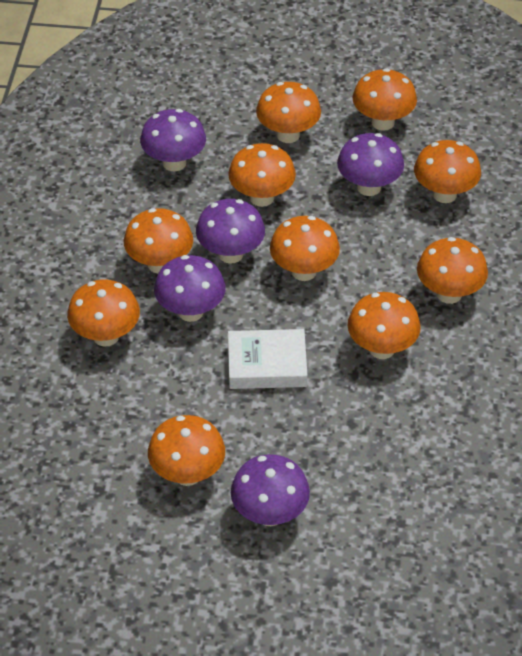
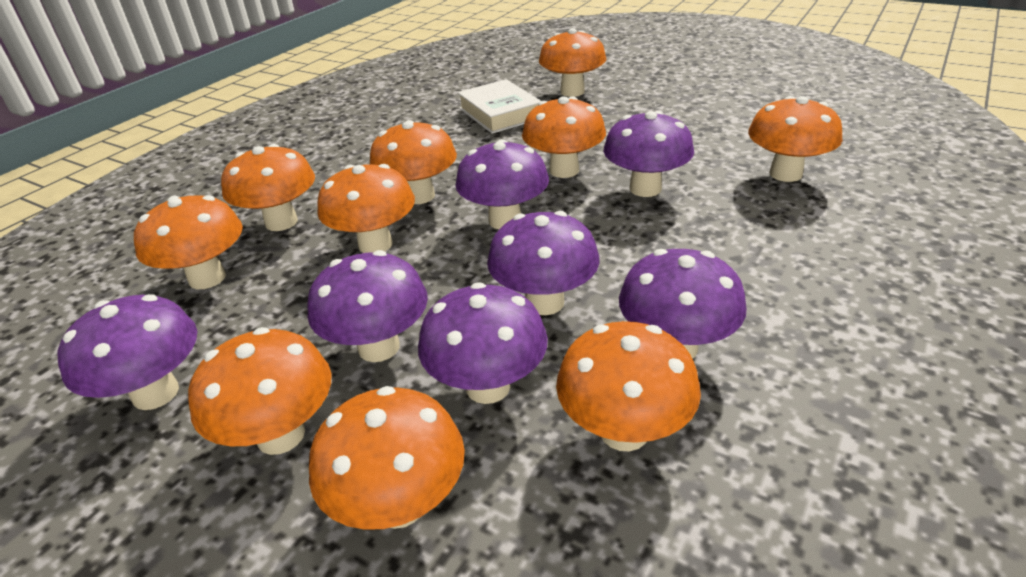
purple mushroom: 5 -> 7

